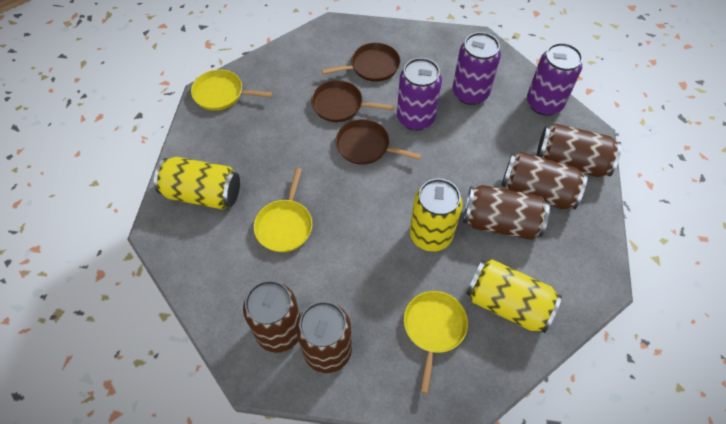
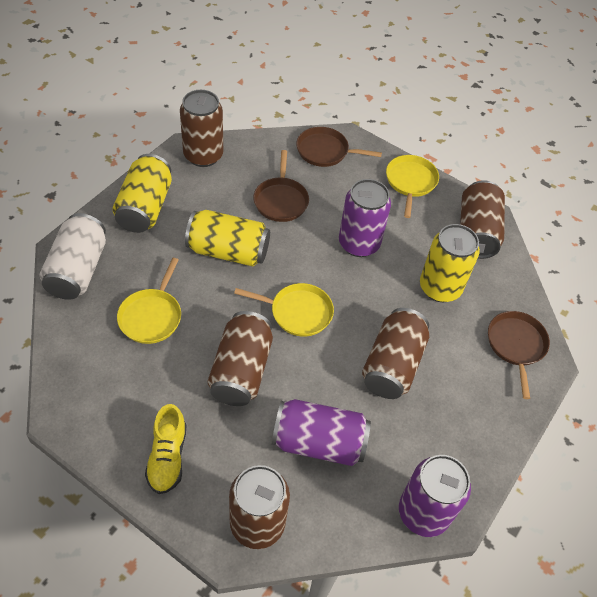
white can: 0 -> 1
yellow shoe: 0 -> 1

